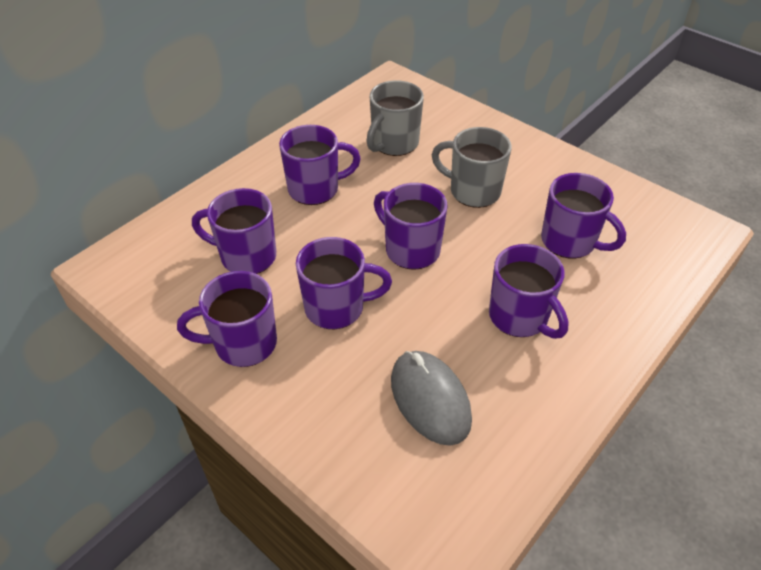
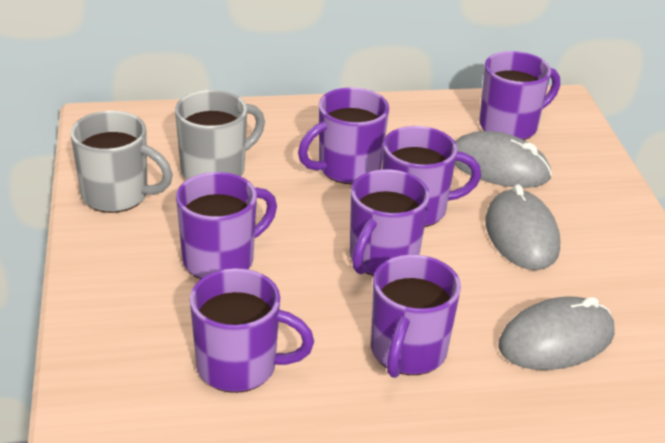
grey mouse: 1 -> 3

